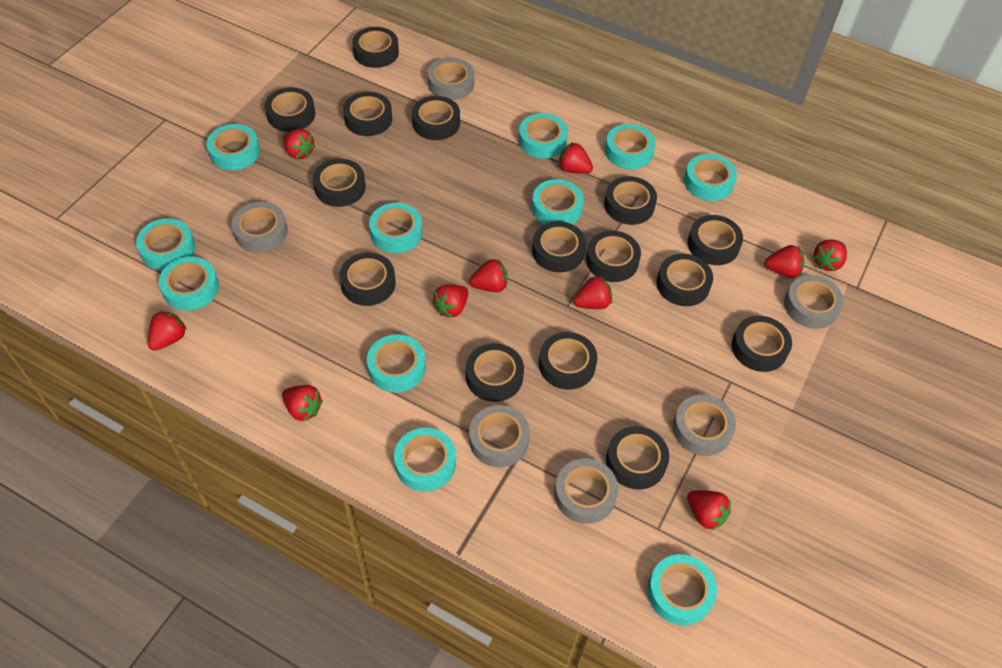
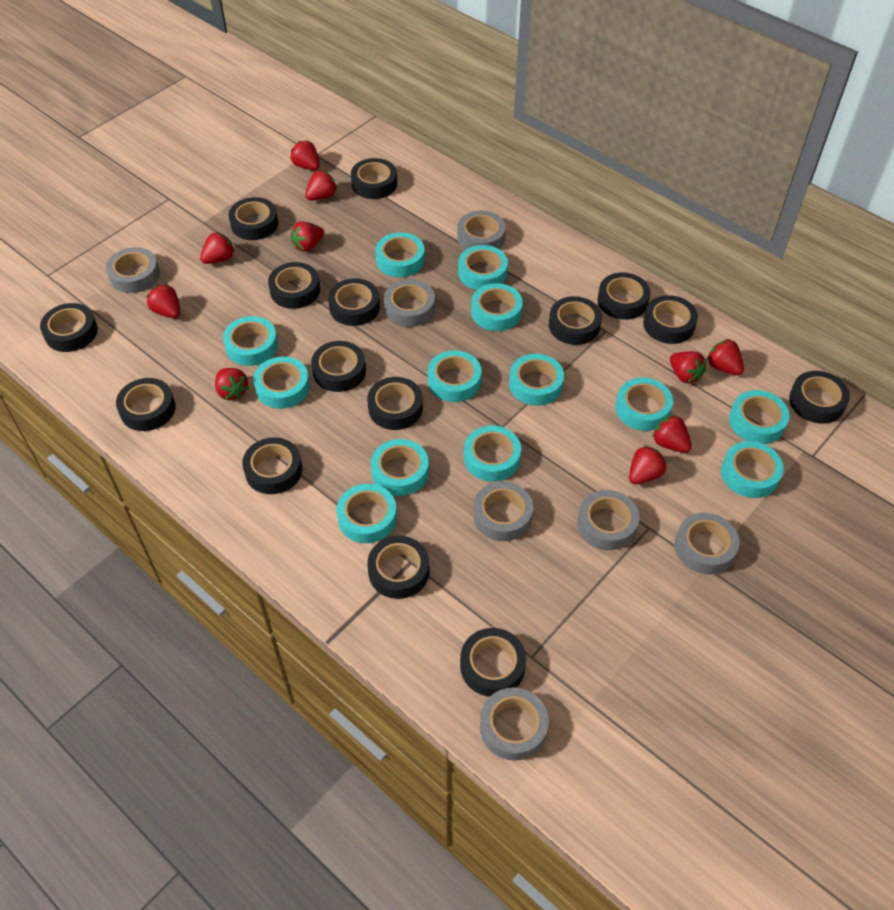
grey tape: 6 -> 7
turquoise tape: 11 -> 13

